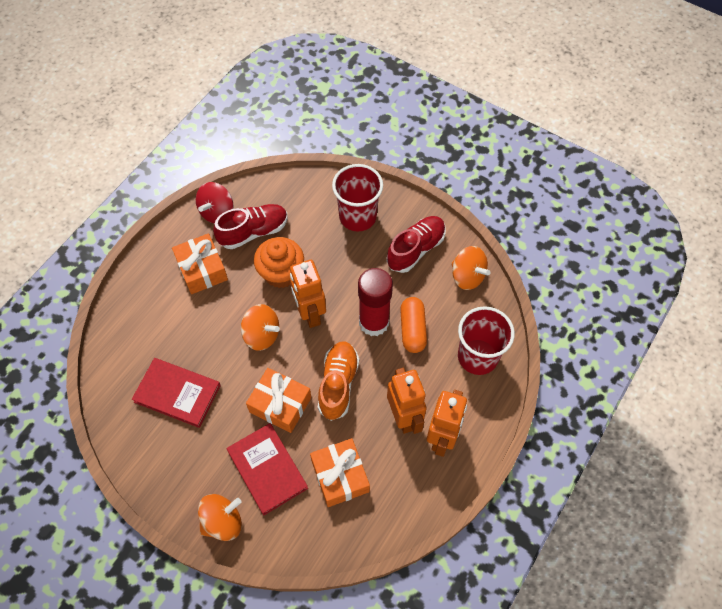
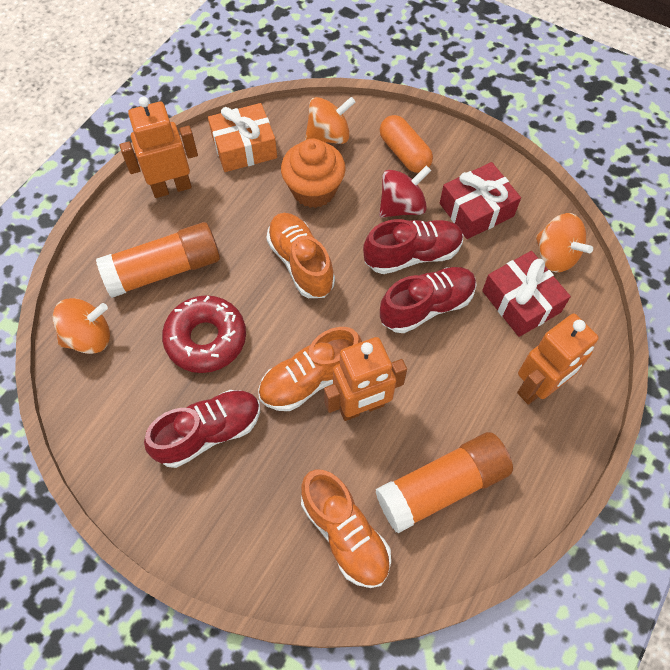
orange gift: 3 -> 1
orange glue stick: 0 -> 2
orange shoe: 1 -> 3
red book: 2 -> 0
red cup: 2 -> 0
red donut: 0 -> 1
red gift: 0 -> 2
red glue stick: 1 -> 0
red shoe: 2 -> 3

